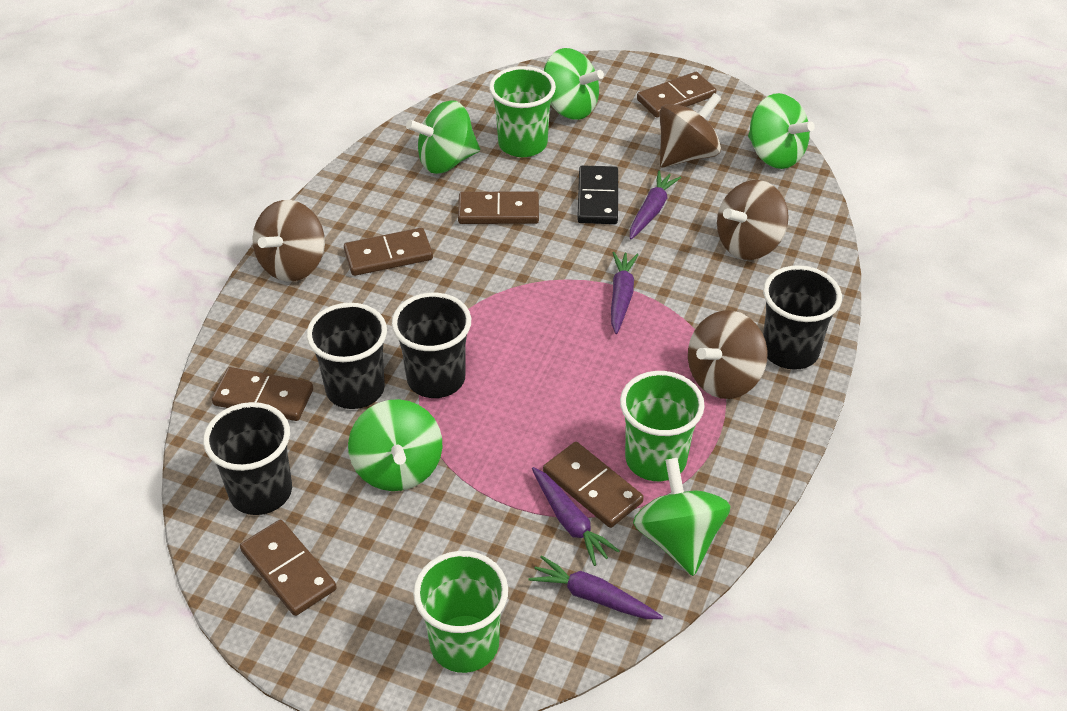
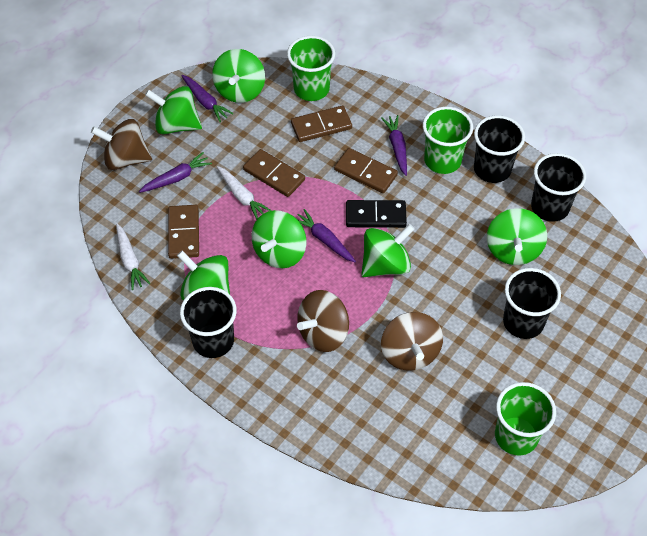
brown domino: 6 -> 4
brown spinning top: 4 -> 3
green spinning top: 5 -> 6
white carrot: 0 -> 2

